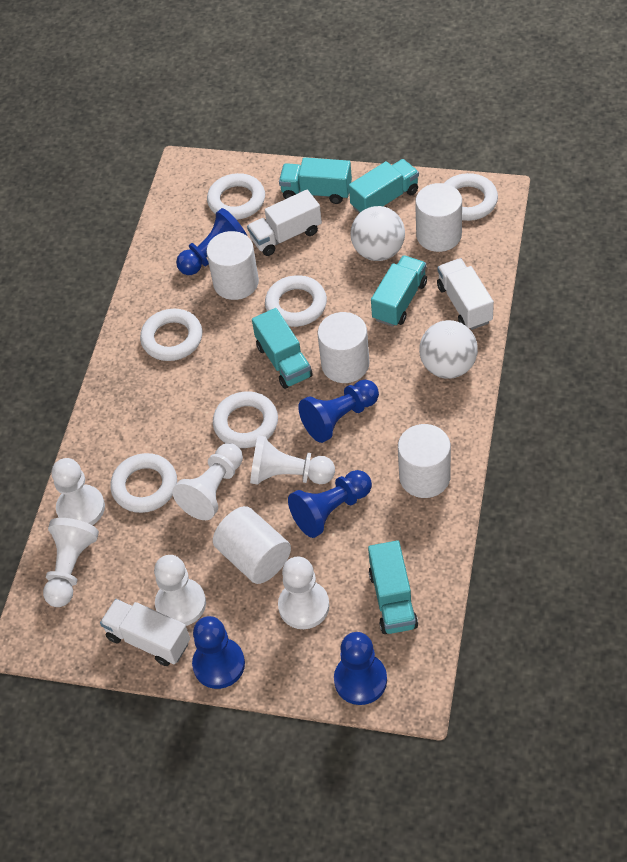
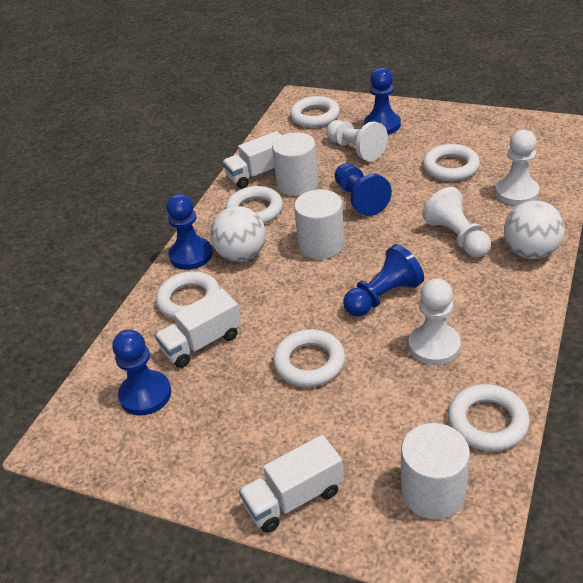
turquoise truck: 5 -> 0
white cylinder: 5 -> 3
white pawn: 6 -> 4

